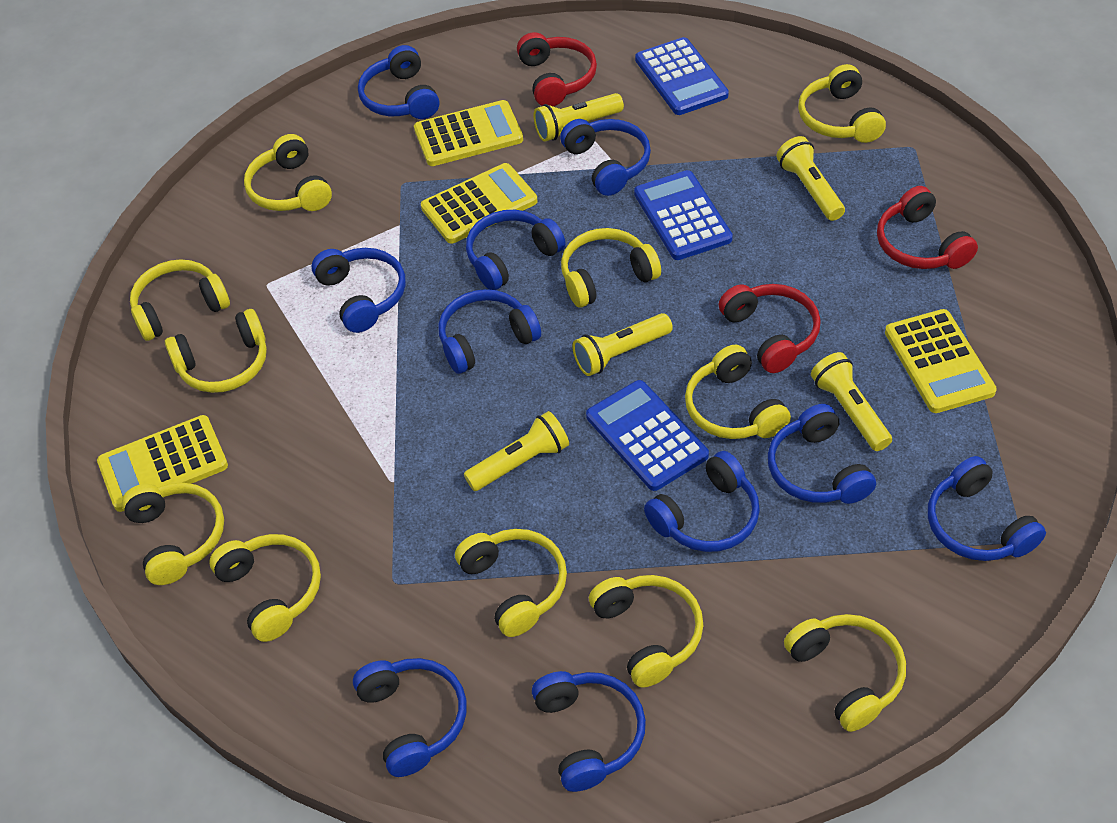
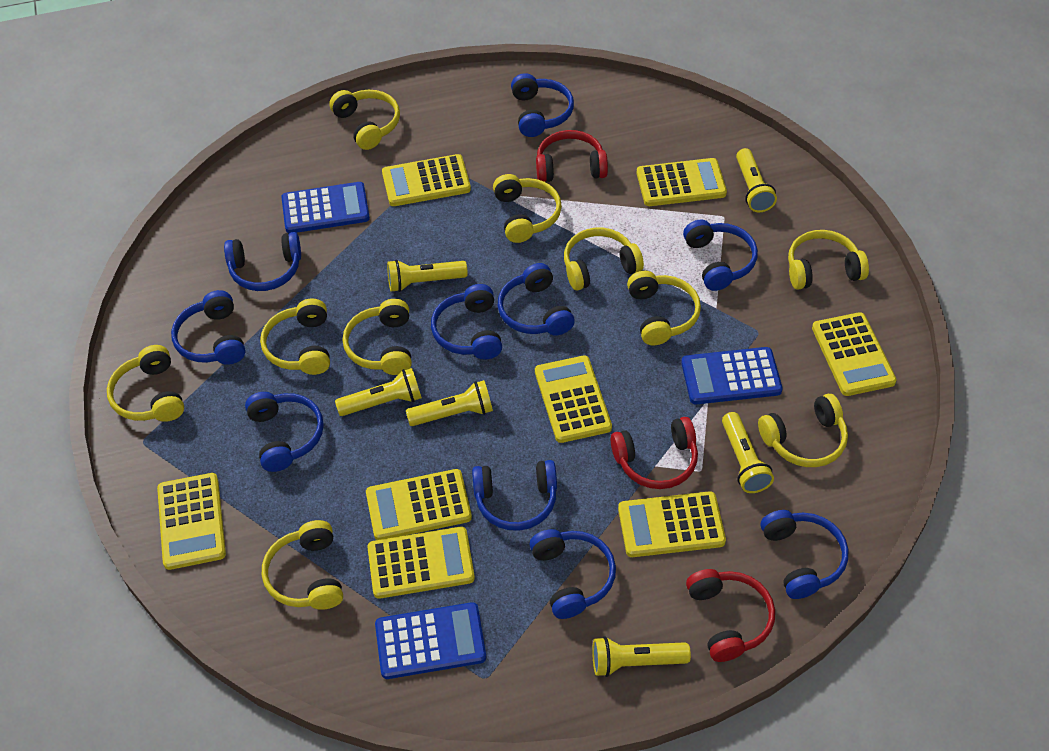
yellow calculator: 4 -> 8
yellow flashlight: 5 -> 6
yellow headphones: 11 -> 10

